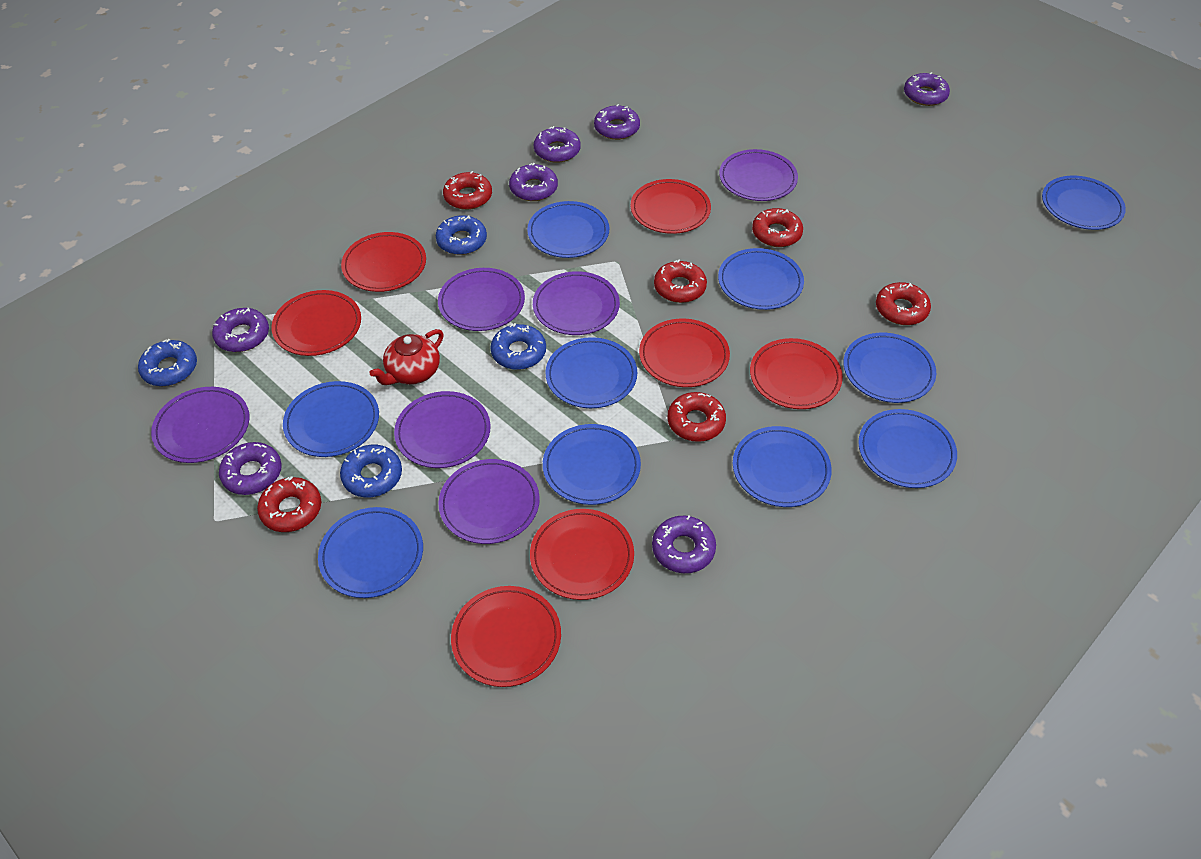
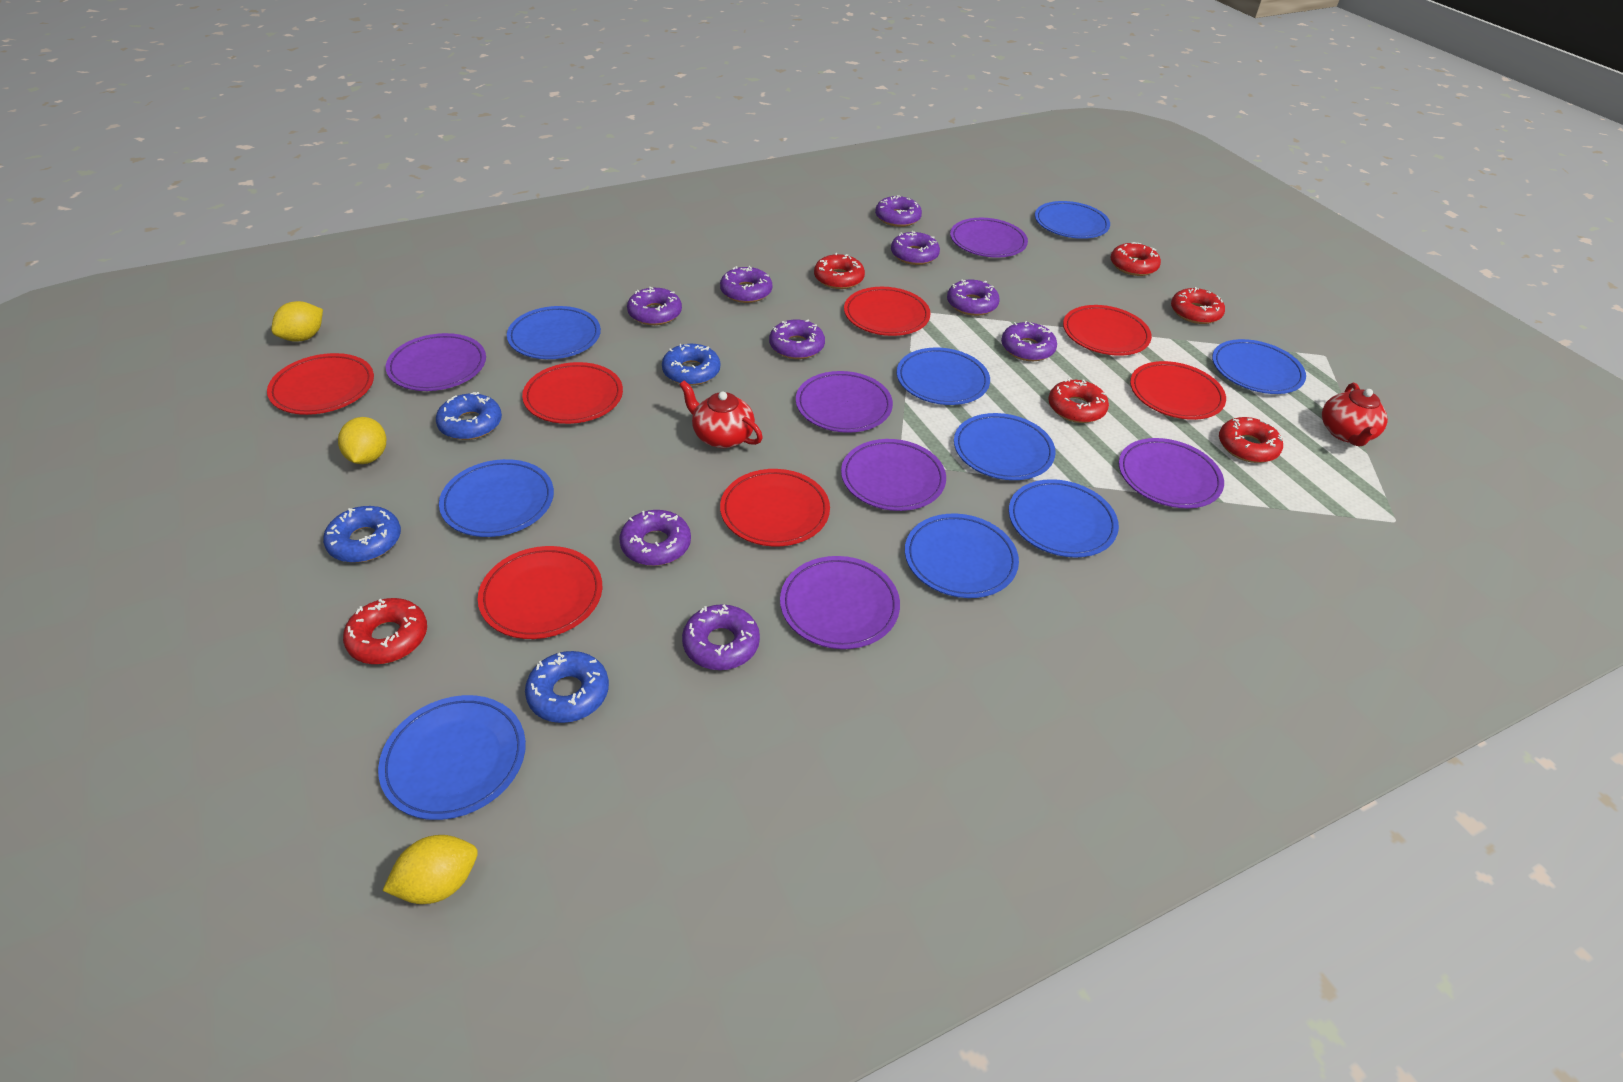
blue plate: 10 -> 9
purple donut: 7 -> 9
red teapot: 1 -> 2
yellow lemon: 0 -> 3

